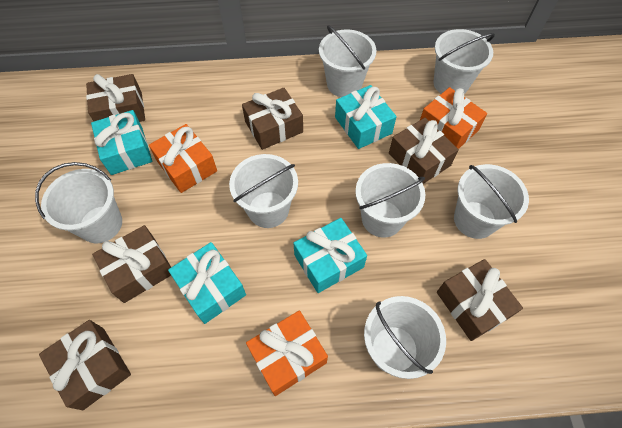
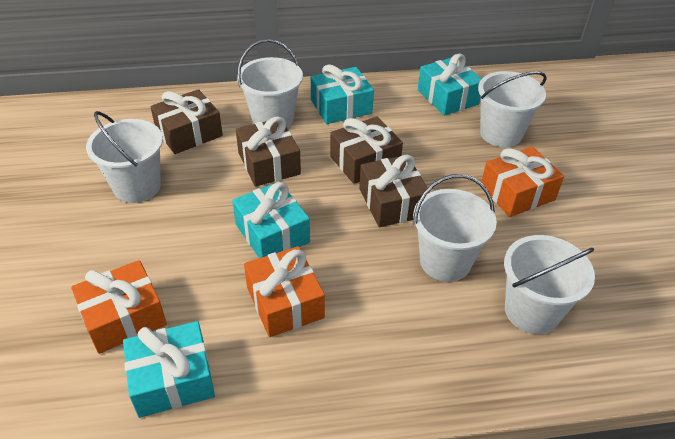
brown gift: 6 -> 4
white bucket: 7 -> 5

